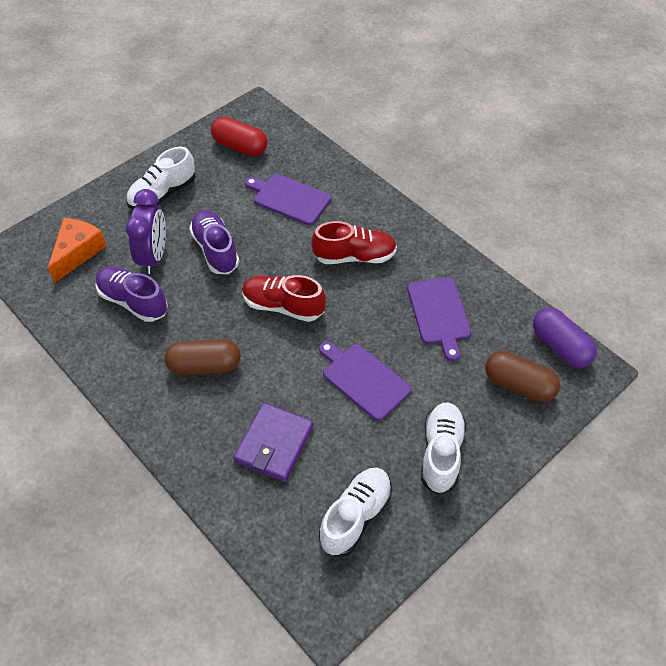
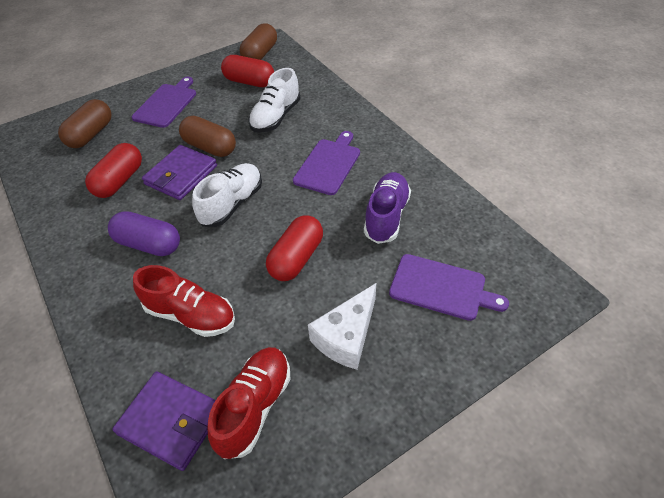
brown capsule: 2 -> 3
orange cheese: 1 -> 0
purple clock: 1 -> 0
purple shoe: 2 -> 1
purple wallet: 1 -> 2
red capsule: 1 -> 3
white cheese: 0 -> 1
white shoe: 3 -> 2

